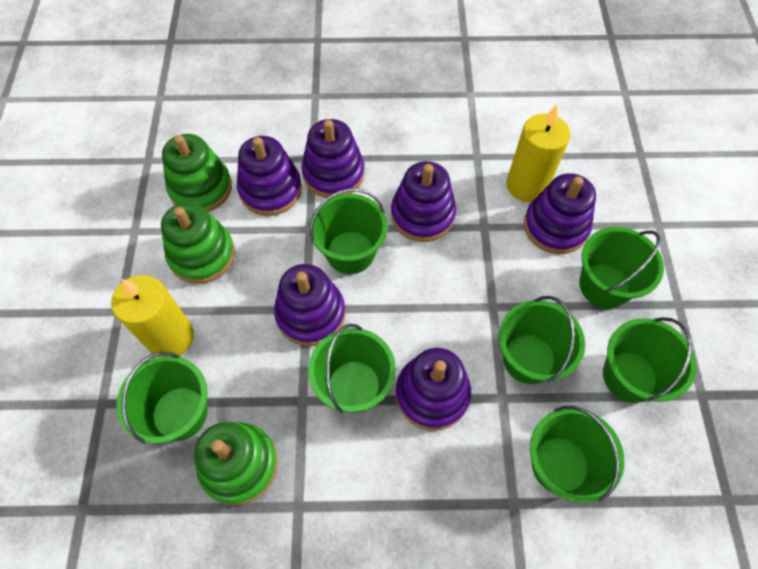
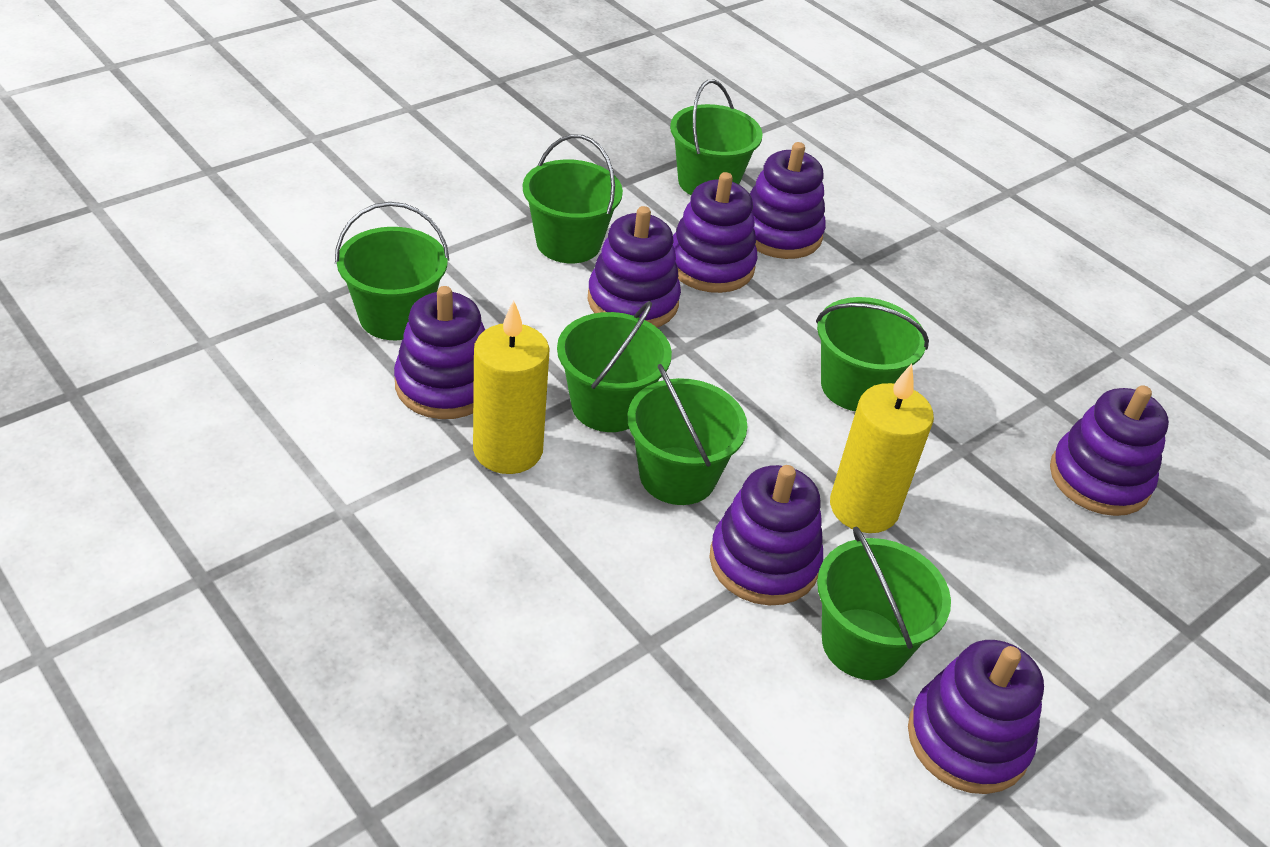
green stacking toy: 3 -> 0
purple stacking toy: 6 -> 7

